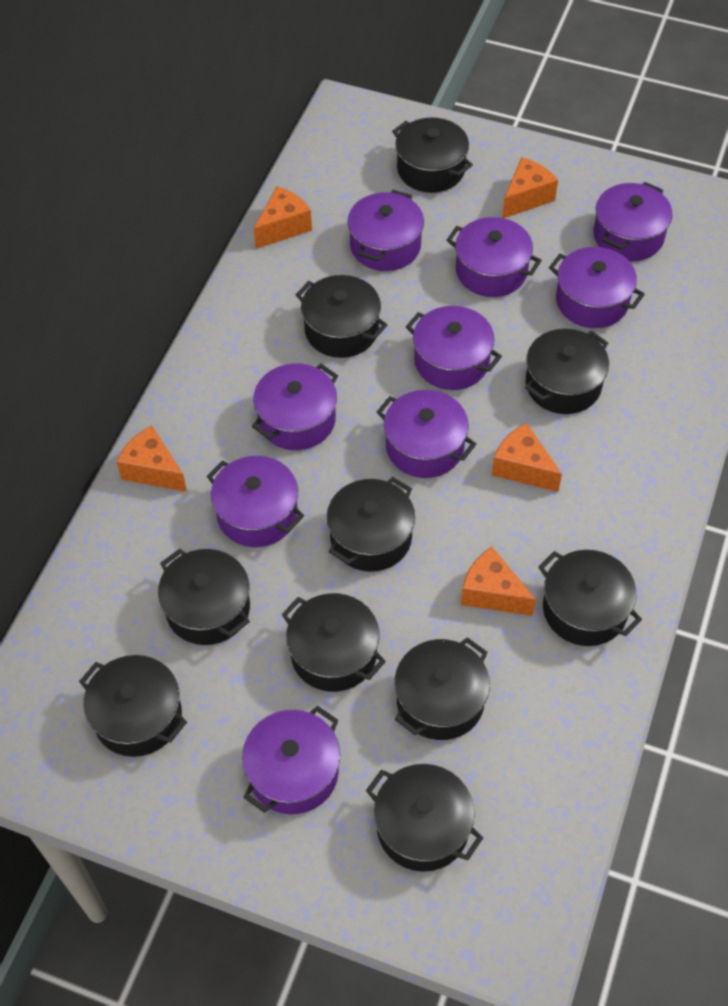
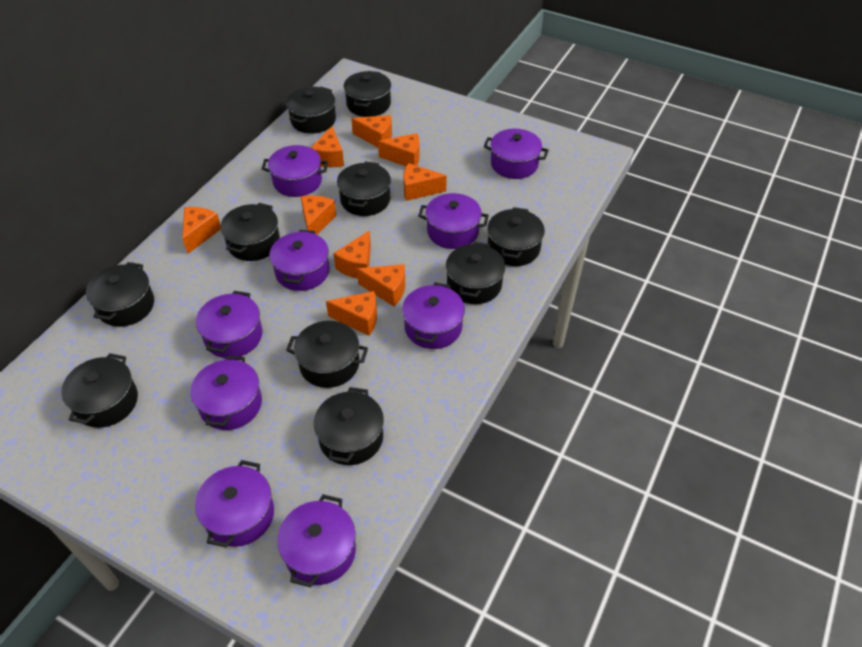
orange cheese: 5 -> 9

